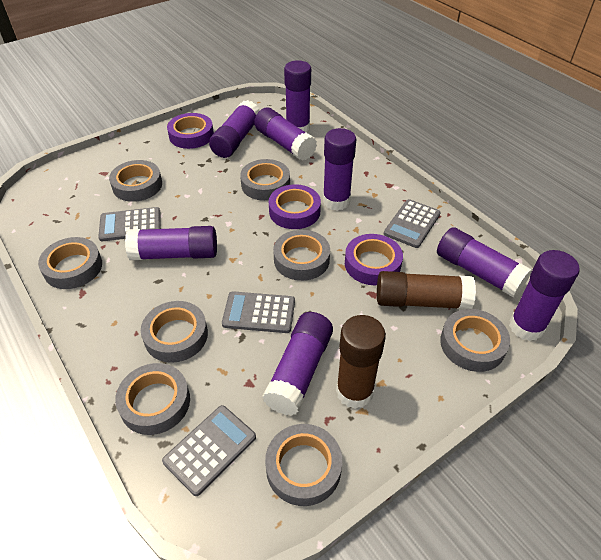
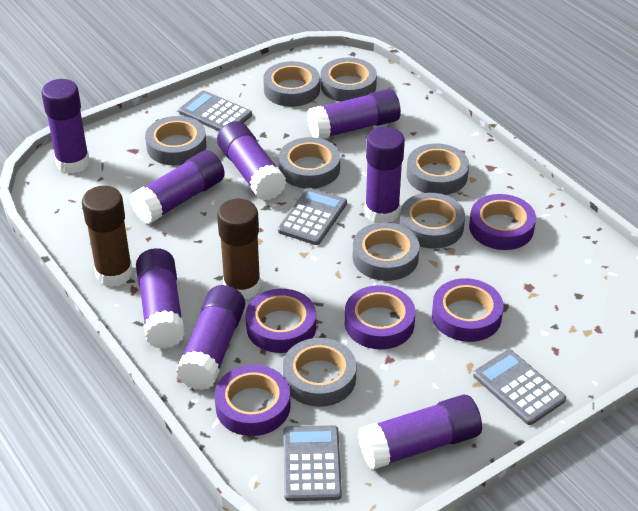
purple tape: 3 -> 5

